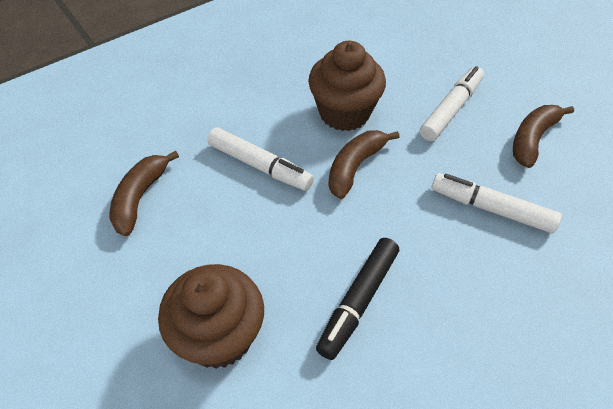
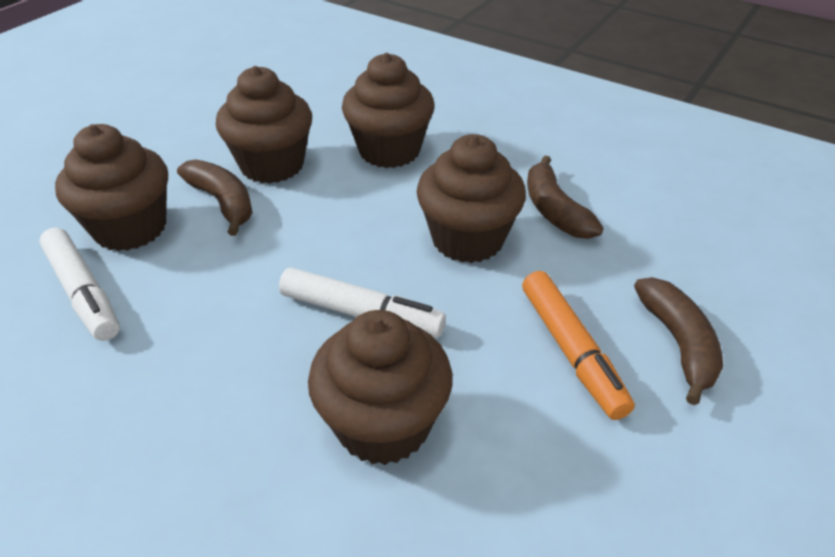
black marker: 1 -> 0
brown cupcake: 2 -> 5
orange marker: 0 -> 1
white marker: 3 -> 2

